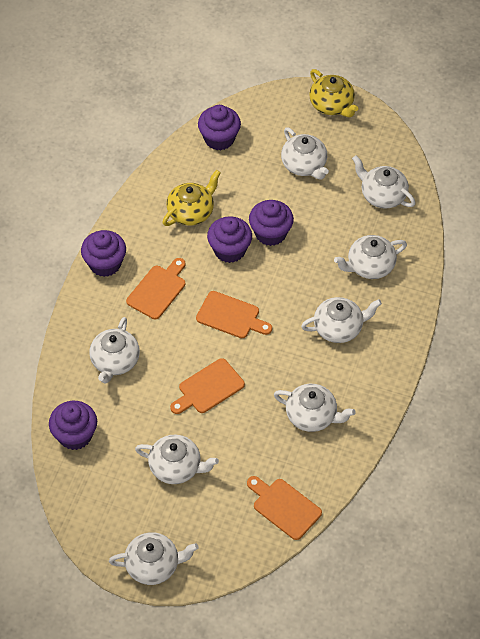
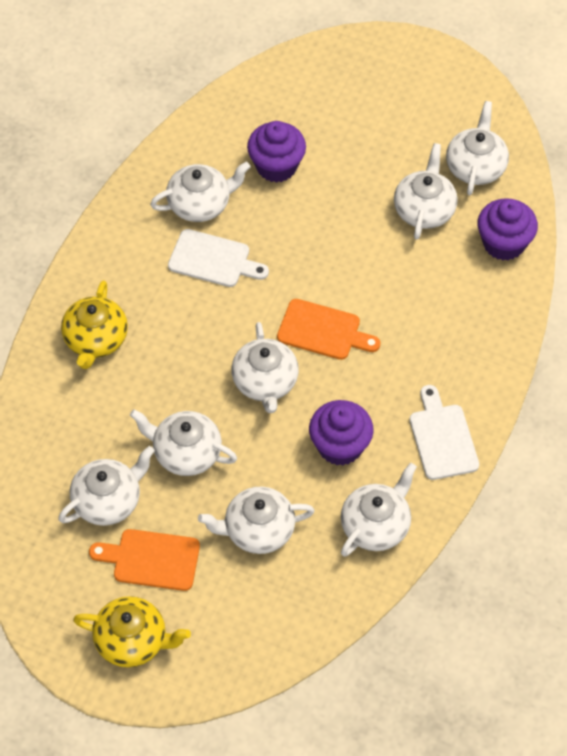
orange cutting board: 4 -> 2
purple cupcake: 5 -> 3
white cutting board: 0 -> 2

